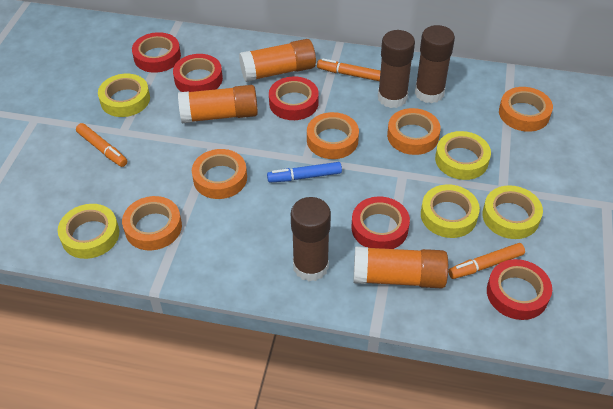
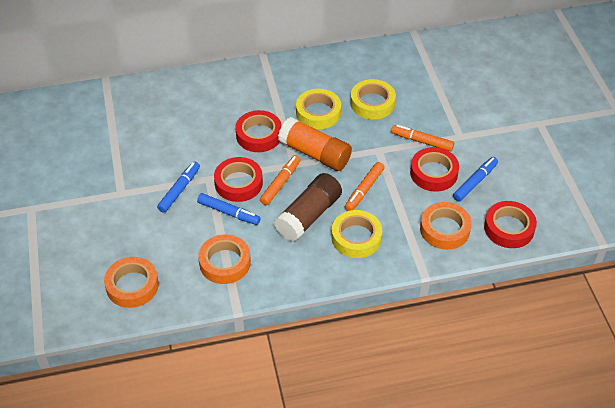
blue marker: 1 -> 3
brown glue stick: 3 -> 1
orange glue stick: 3 -> 1
orange tape: 5 -> 3
red tape: 5 -> 4
yellow tape: 5 -> 3

